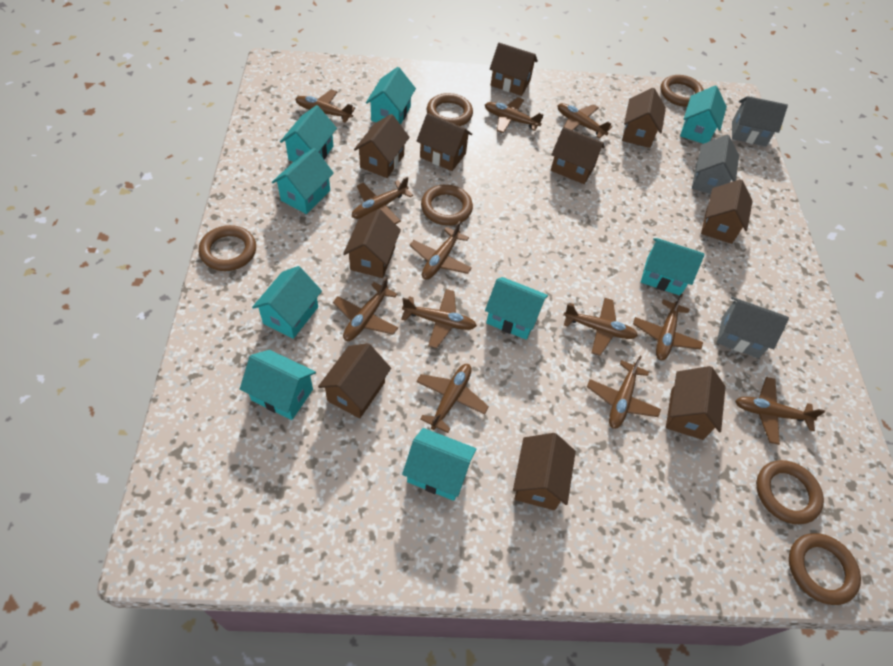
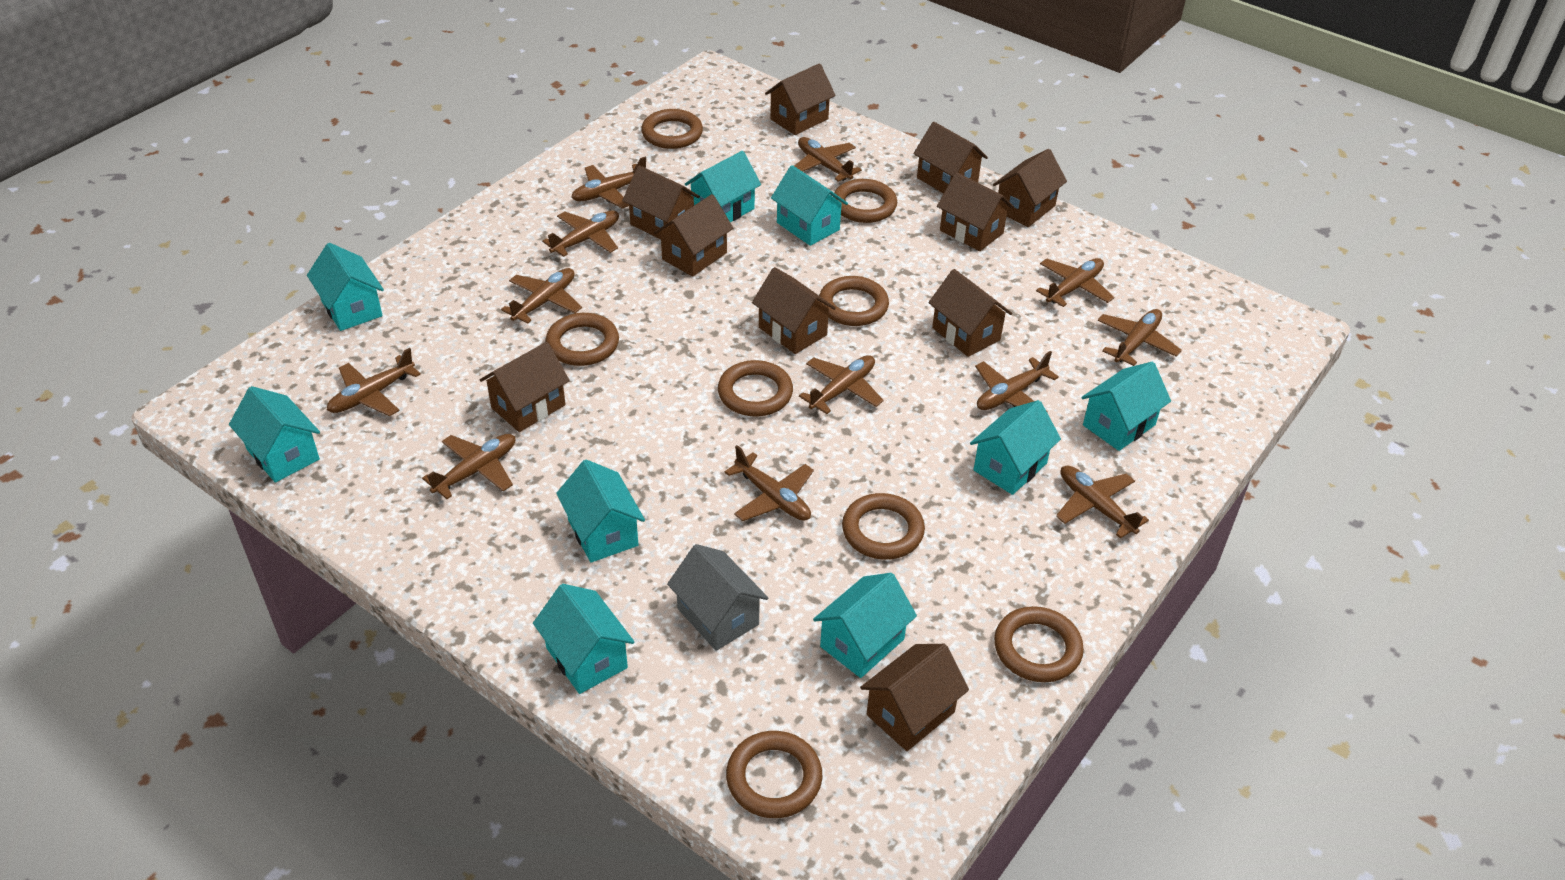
brown ring: 6 -> 8
grey house: 3 -> 1

